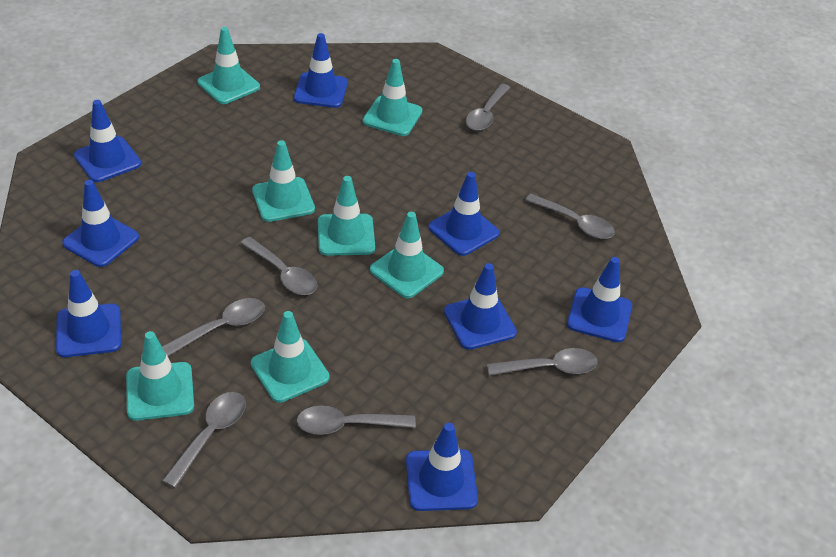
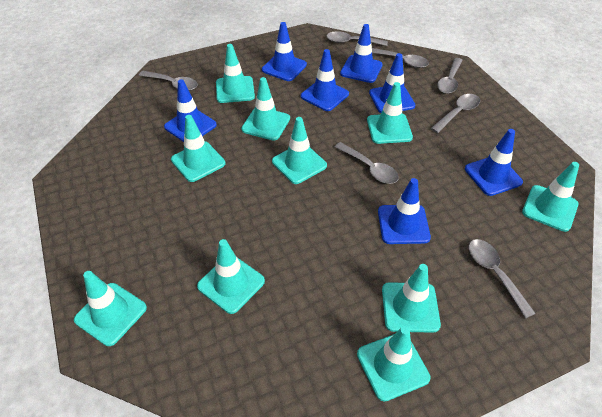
blue traffic cone: 8 -> 7
turquoise traffic cone: 7 -> 10

